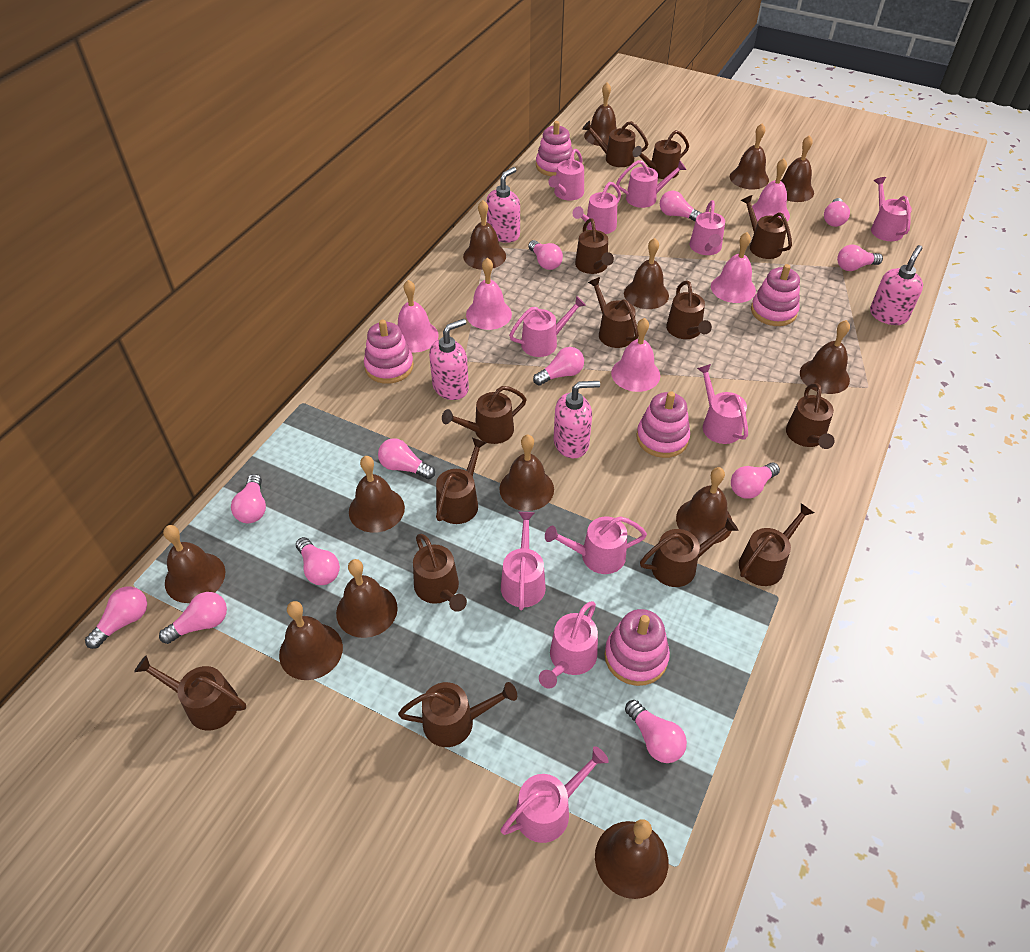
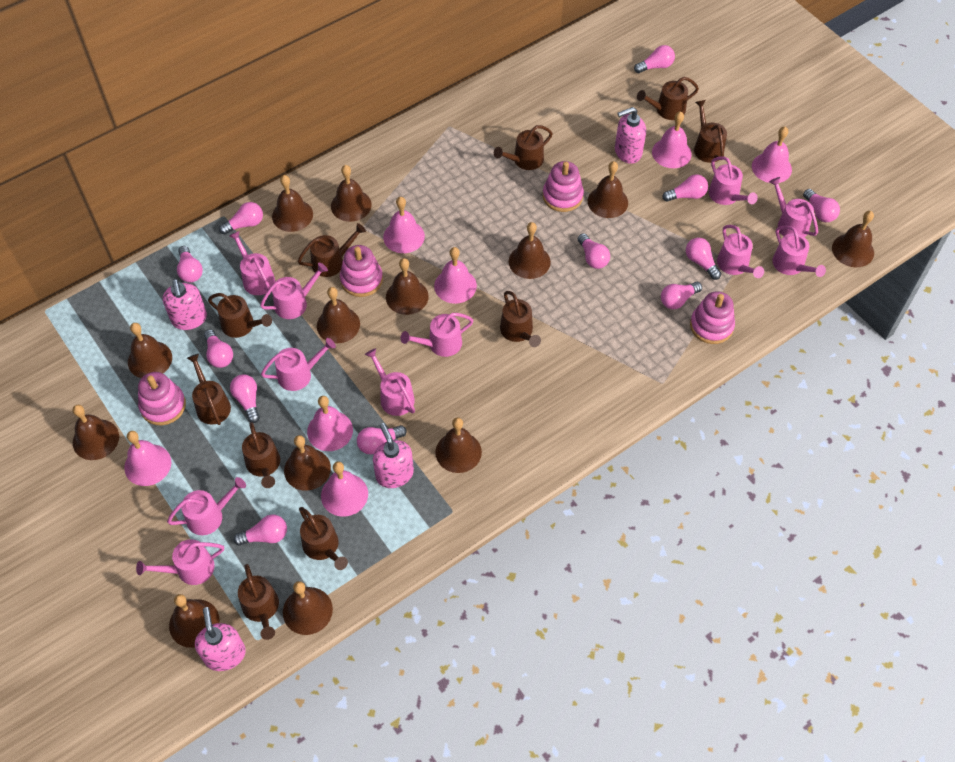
brown watering can: 14 -> 10
pink bell: 5 -> 7
pink stacking toy: 5 -> 4

